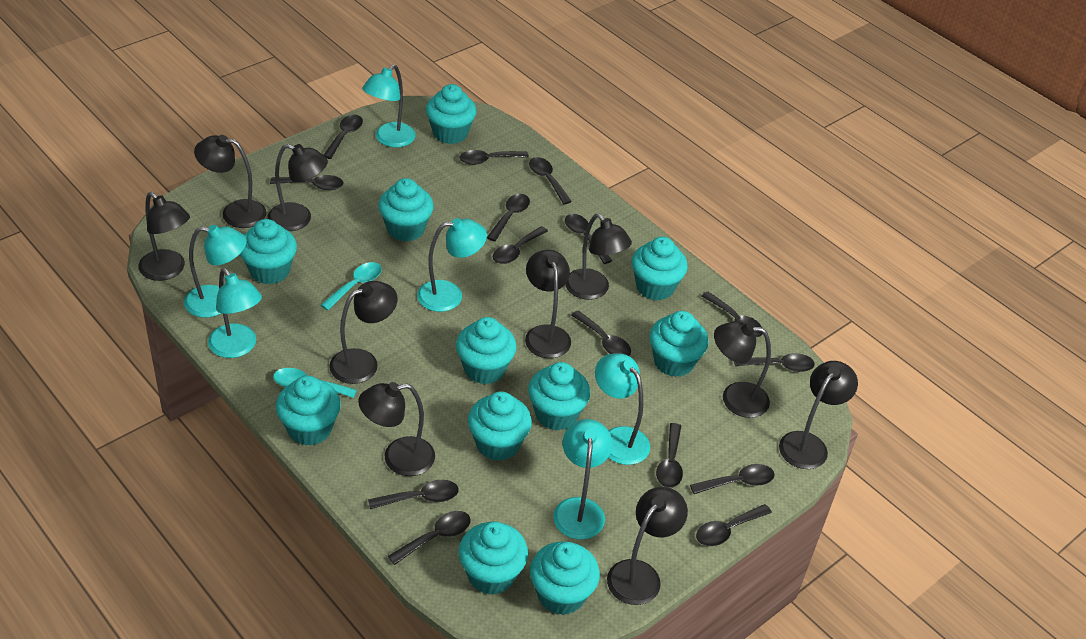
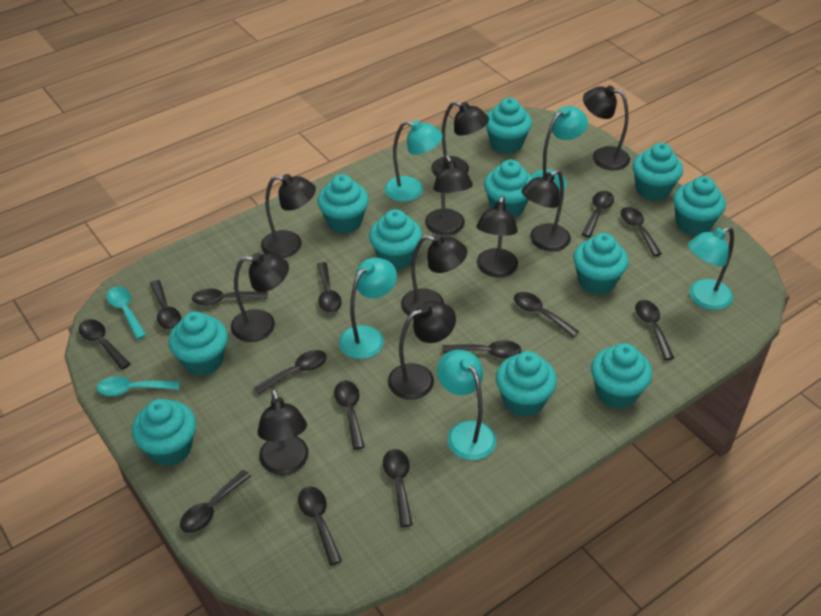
black spoon: 15 -> 14
turquoise lamp: 6 -> 5

